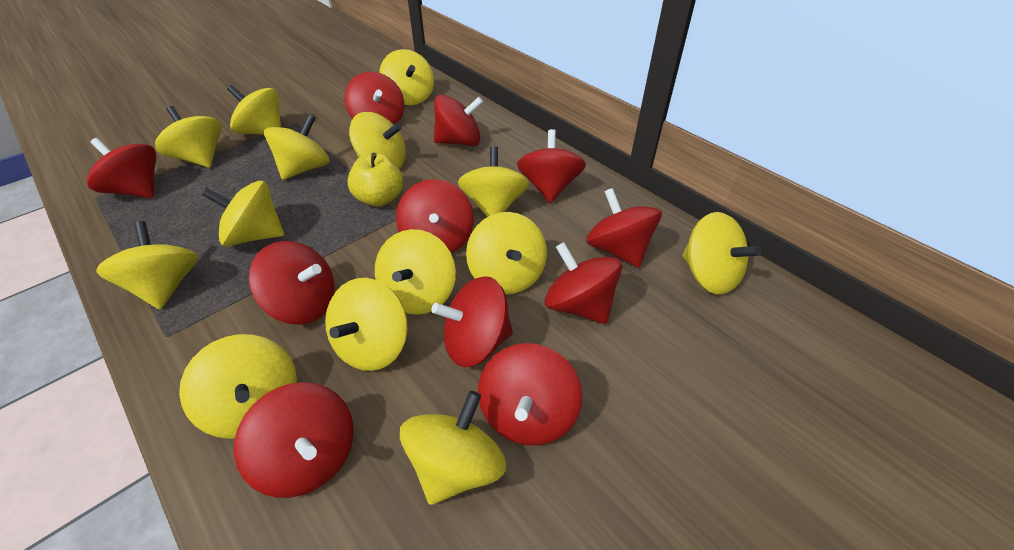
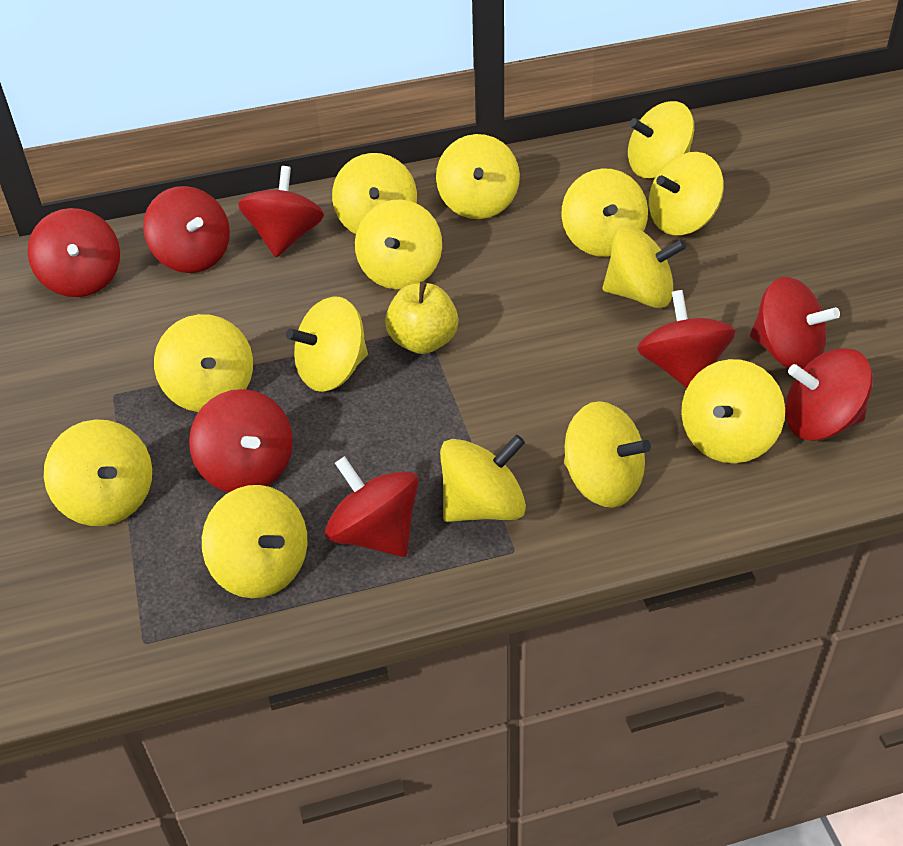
red spinning top: 11 -> 8

